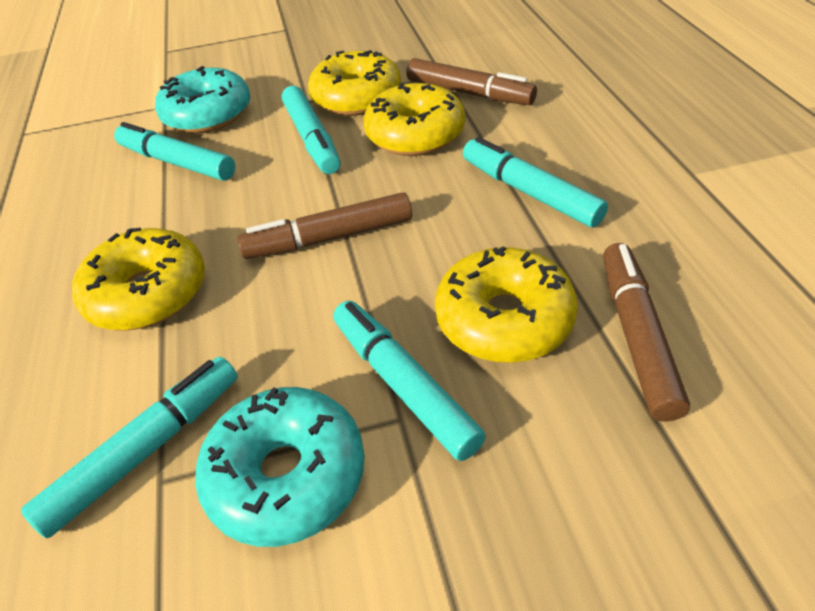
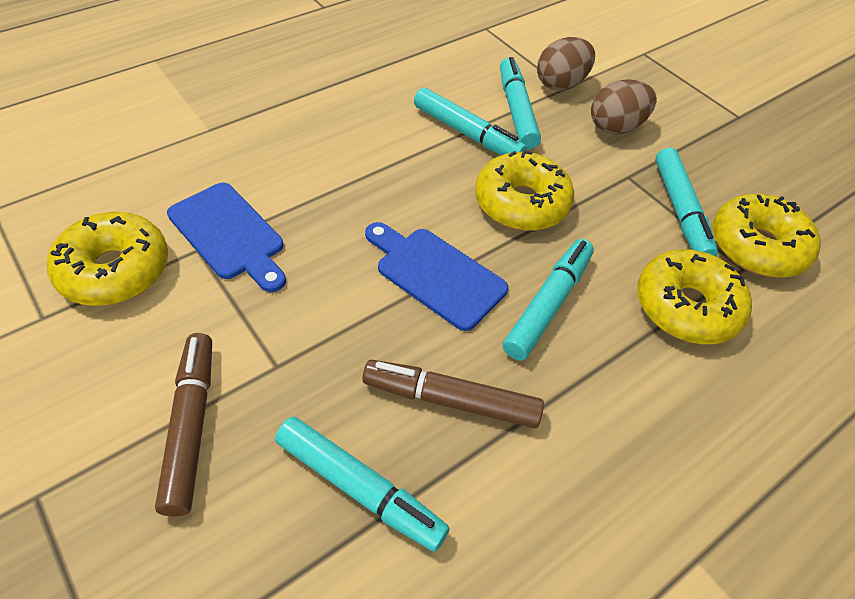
blue cutting board: 0 -> 2
brown egg: 0 -> 2
brown marker: 3 -> 2
turquoise donut: 2 -> 0

